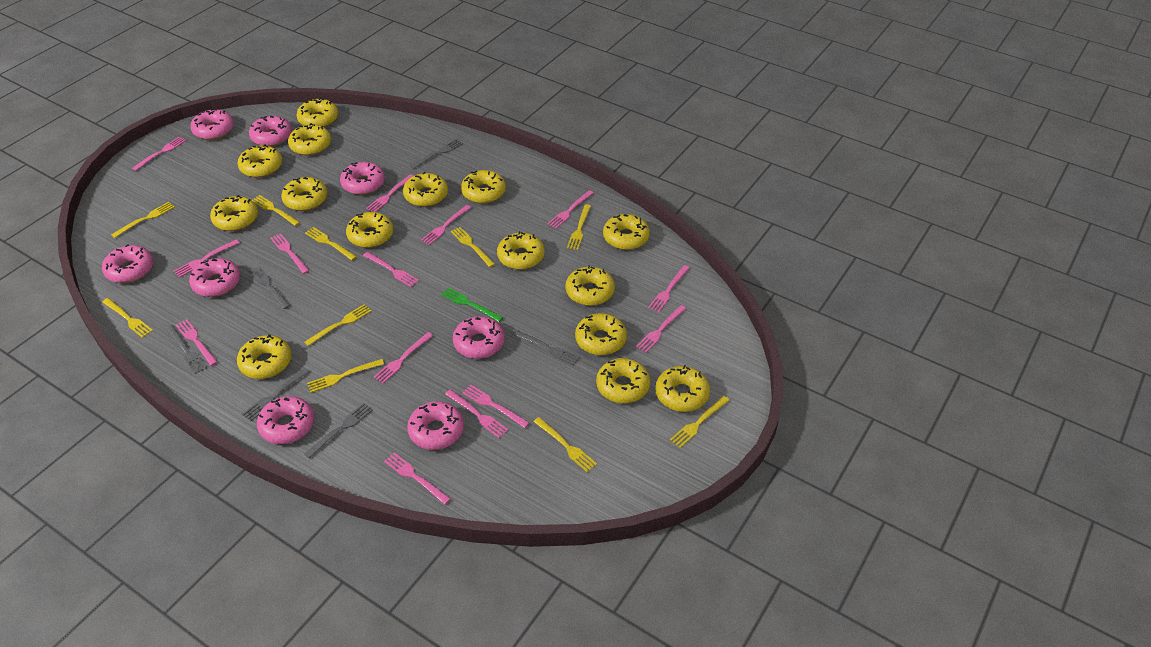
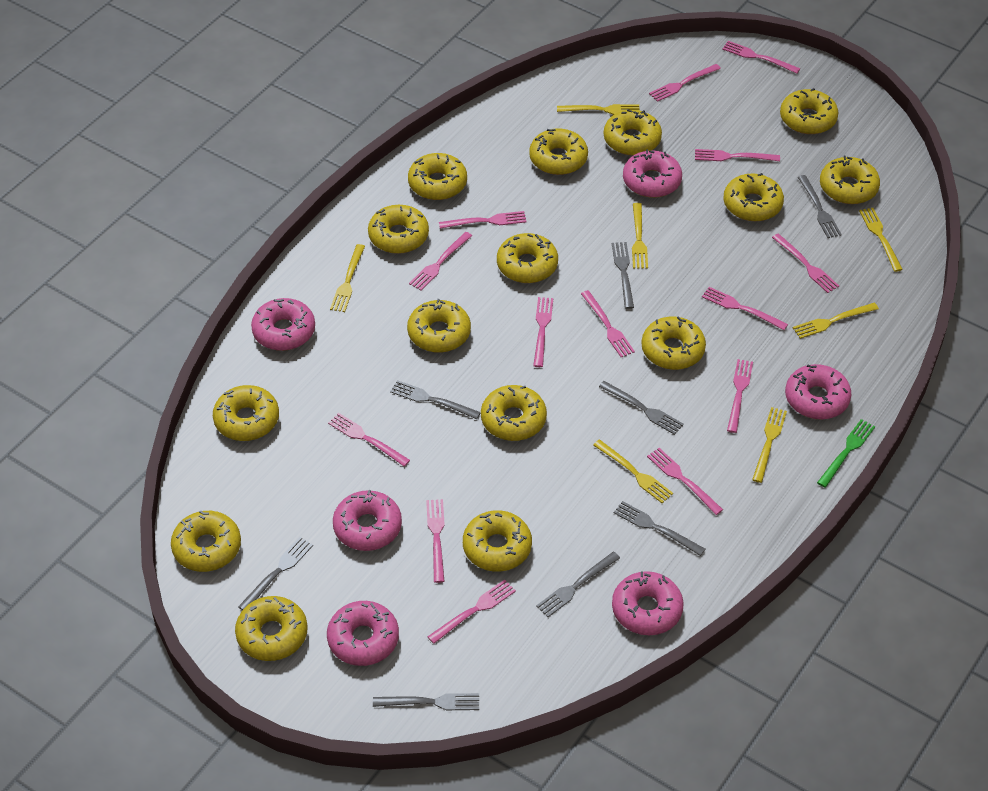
grey fork: 6 -> 8
pink donut: 8 -> 6
yellow fork: 10 -> 7

